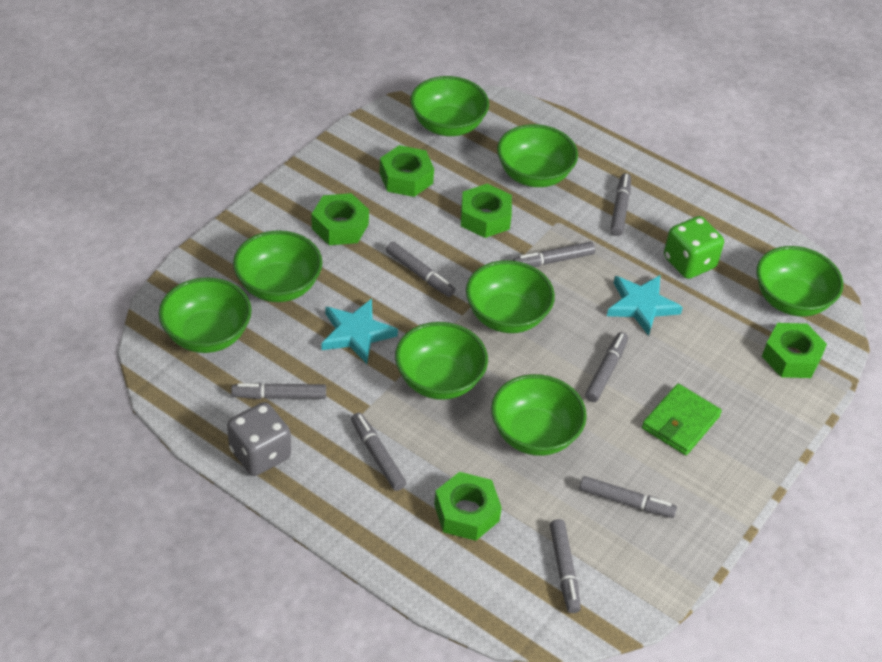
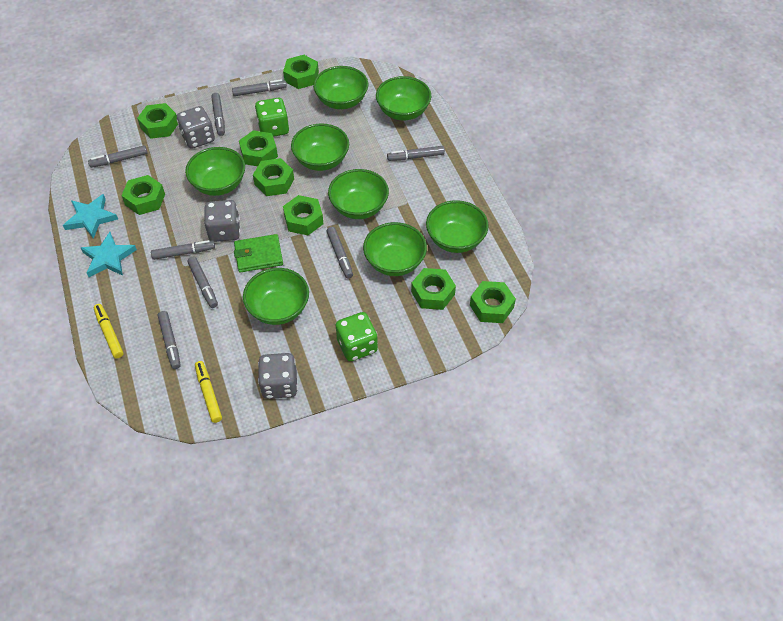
green dice: 1 -> 2
green nut: 5 -> 8
grey dice: 1 -> 3
yellow marker: 0 -> 2

